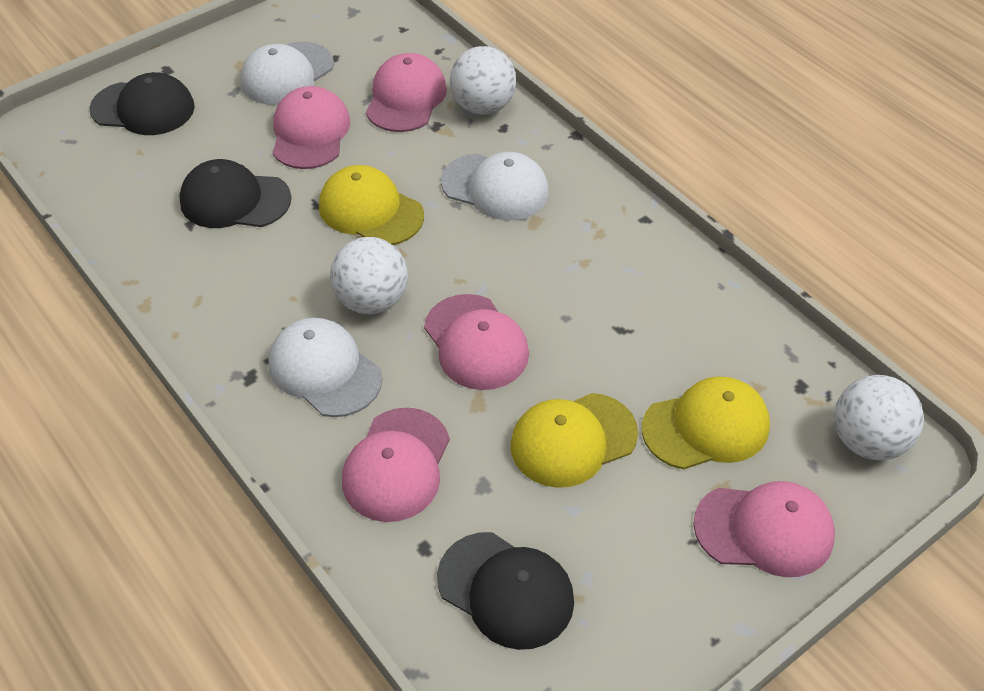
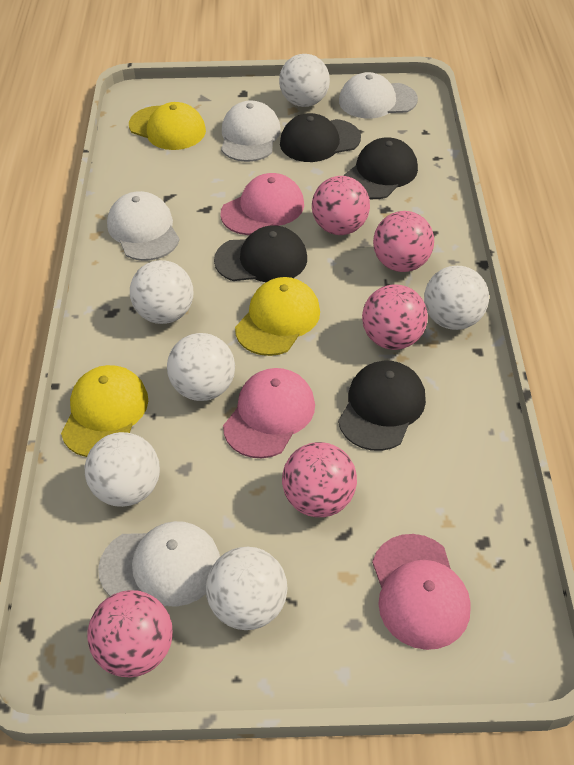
black cap: 3 -> 4
pink ball: 0 -> 5
pink cap: 5 -> 3
white ball: 3 -> 6
white cap: 3 -> 4

